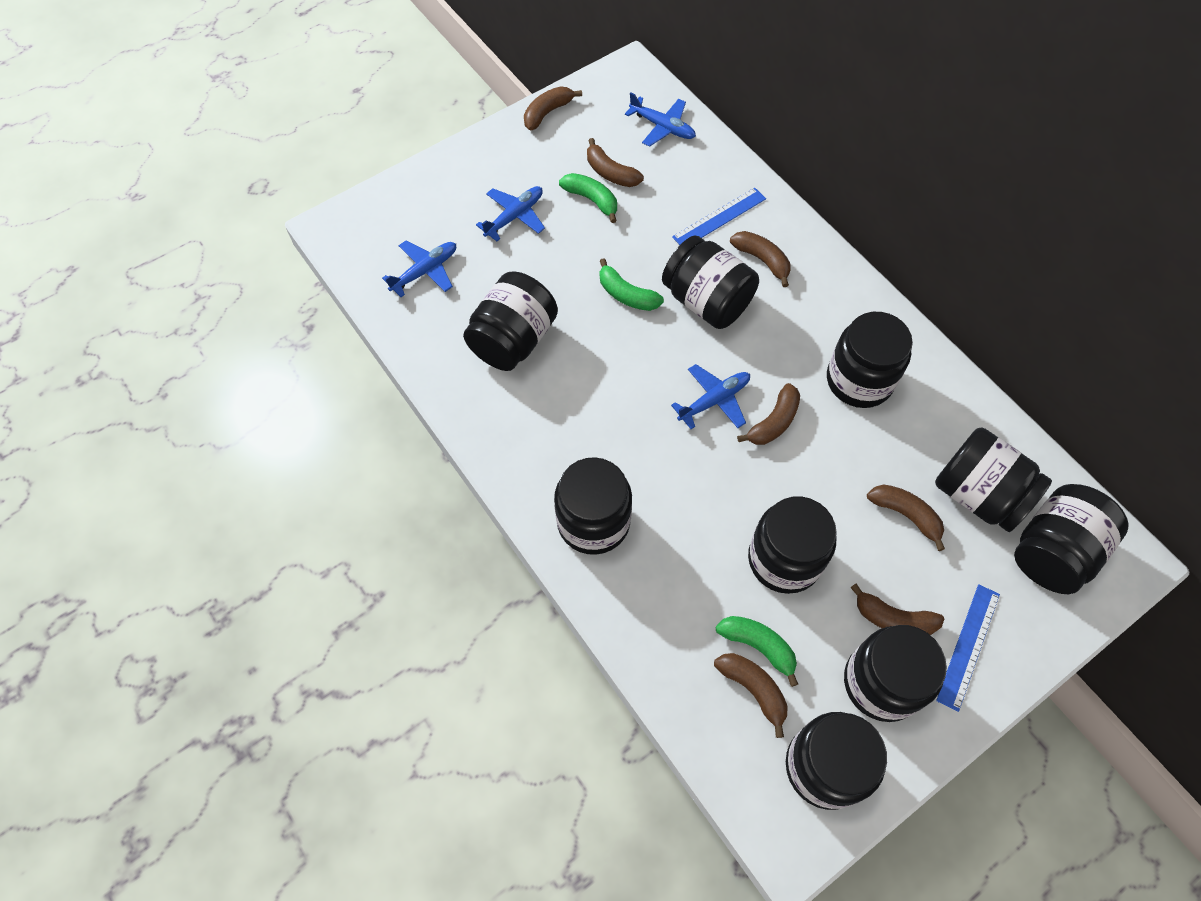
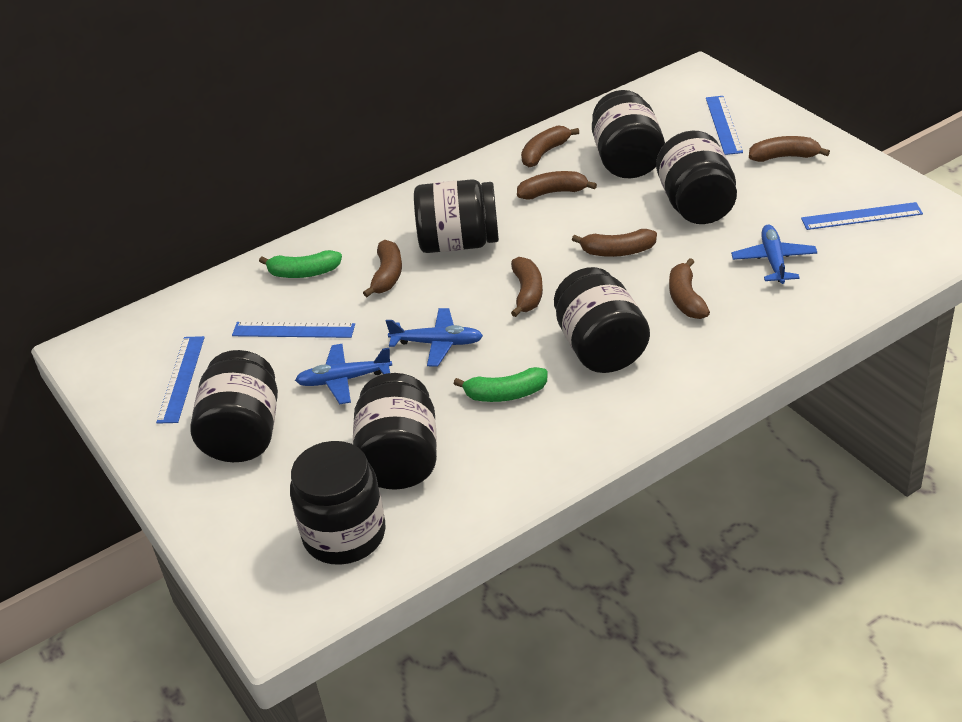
black jar: 9 -> 7
blue plane: 4 -> 3
blue ruler: 2 -> 4
green banana: 3 -> 2

